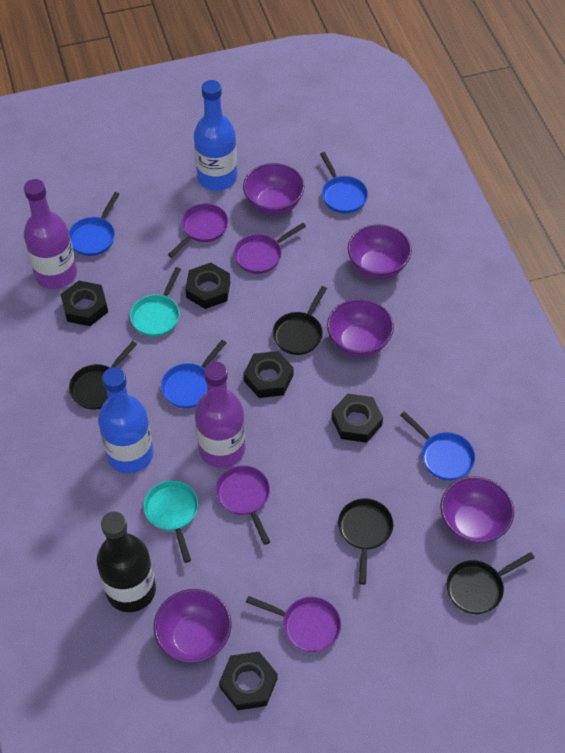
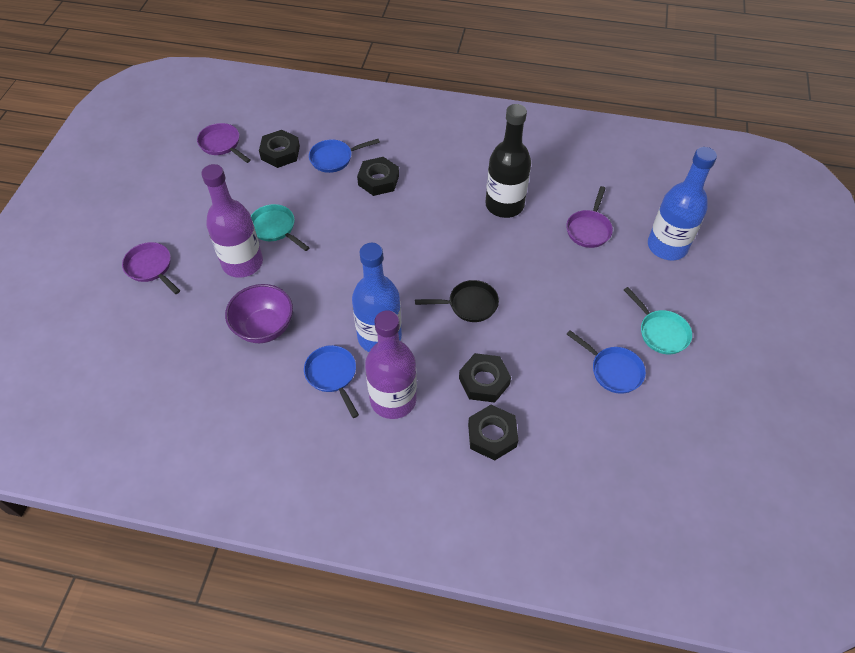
black nut: 5 -> 4
black pan: 4 -> 1
blue pan: 4 -> 3
purple bowl: 5 -> 1
purple pan: 4 -> 3

